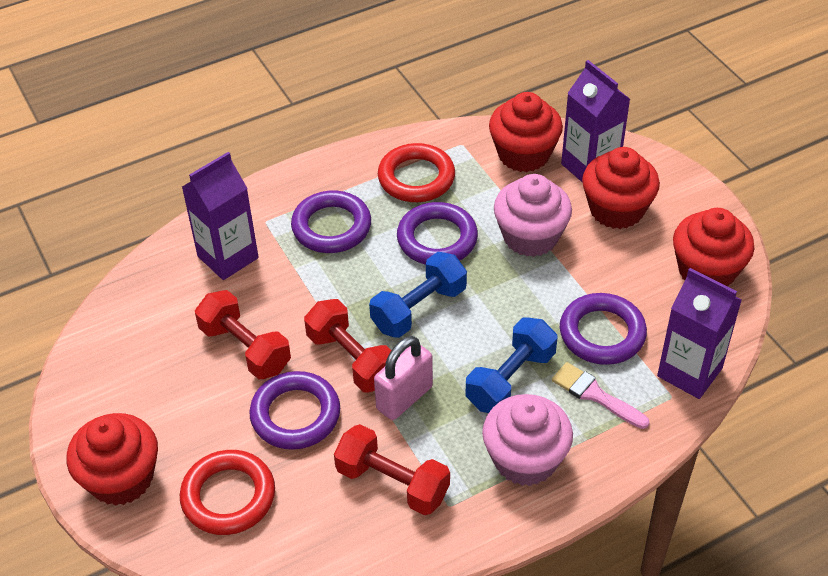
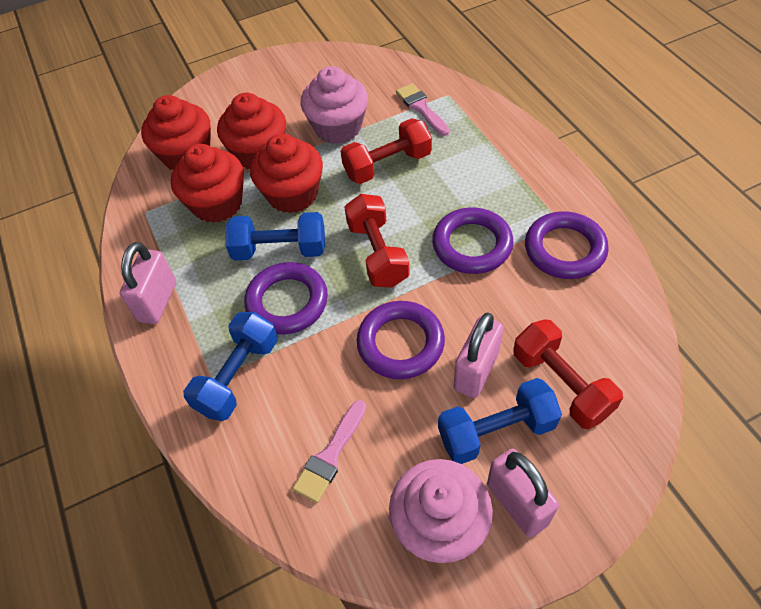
blue dumbbell: 2 -> 3
pink brush: 1 -> 2
pink padlock: 1 -> 3
purple carton: 3 -> 0
red ring: 2 -> 0

